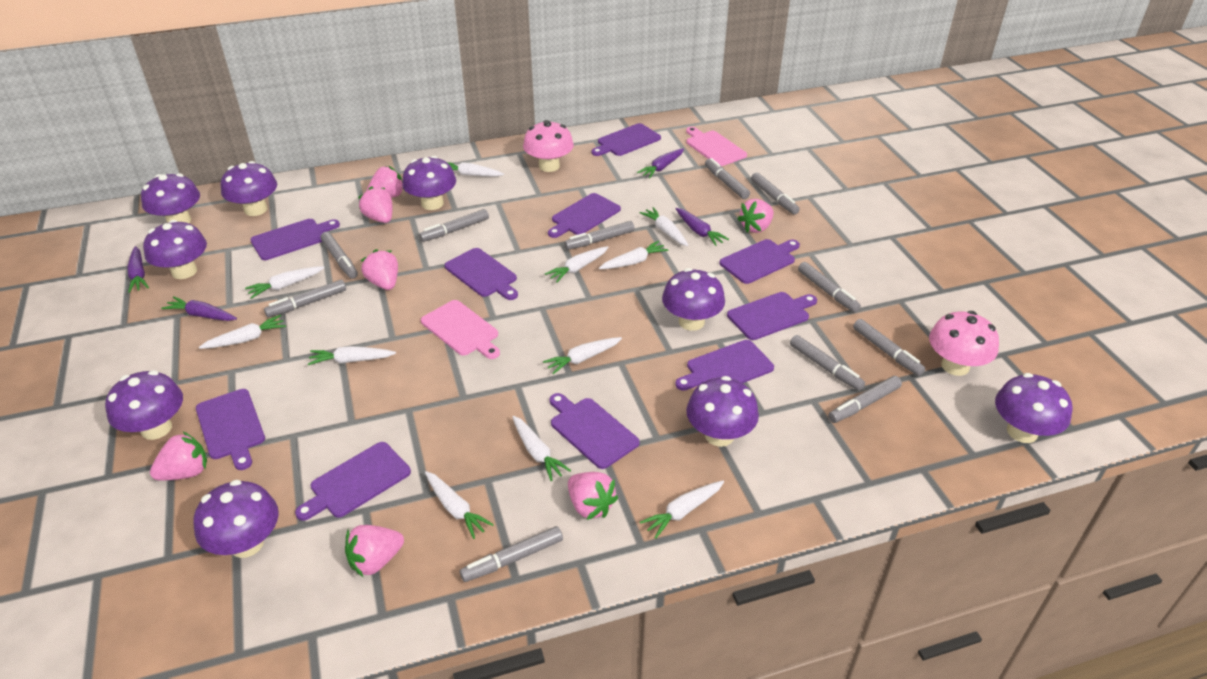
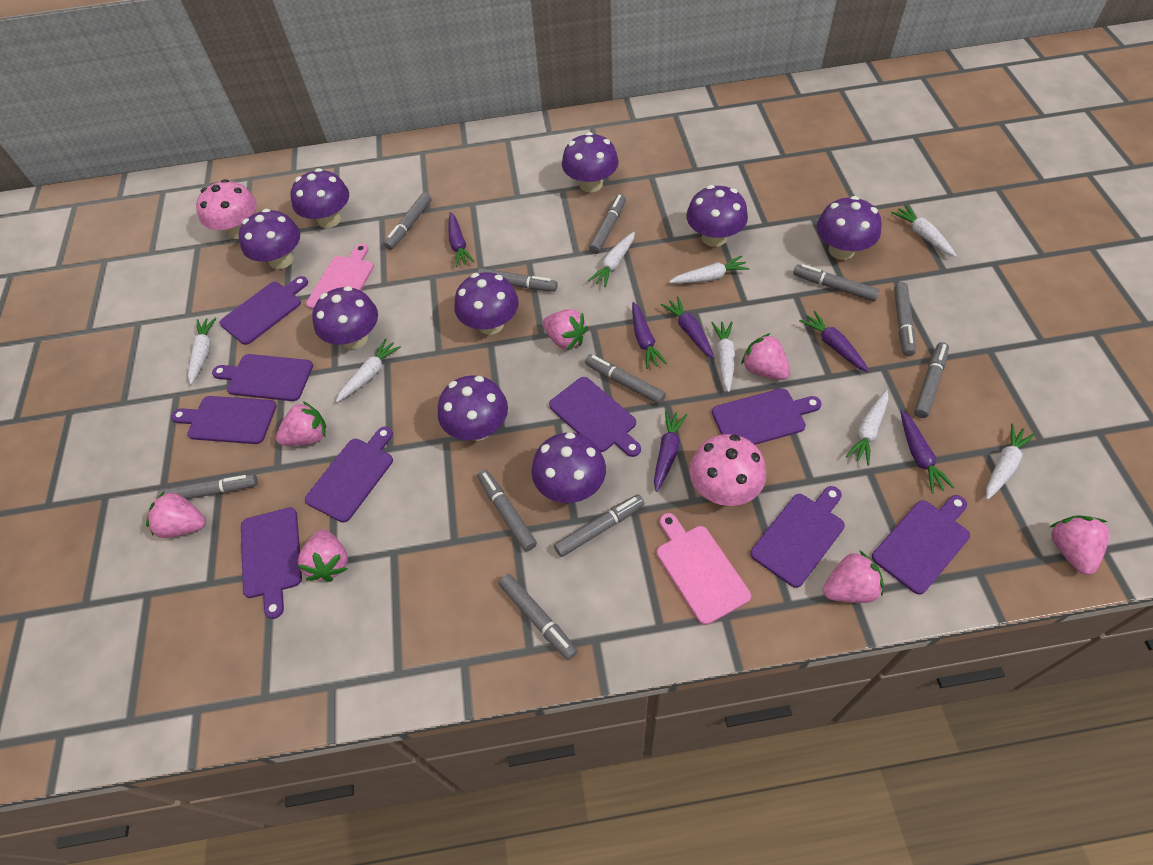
purple carrot: 4 -> 6
purple cutting board: 10 -> 9
white carrot: 11 -> 8

